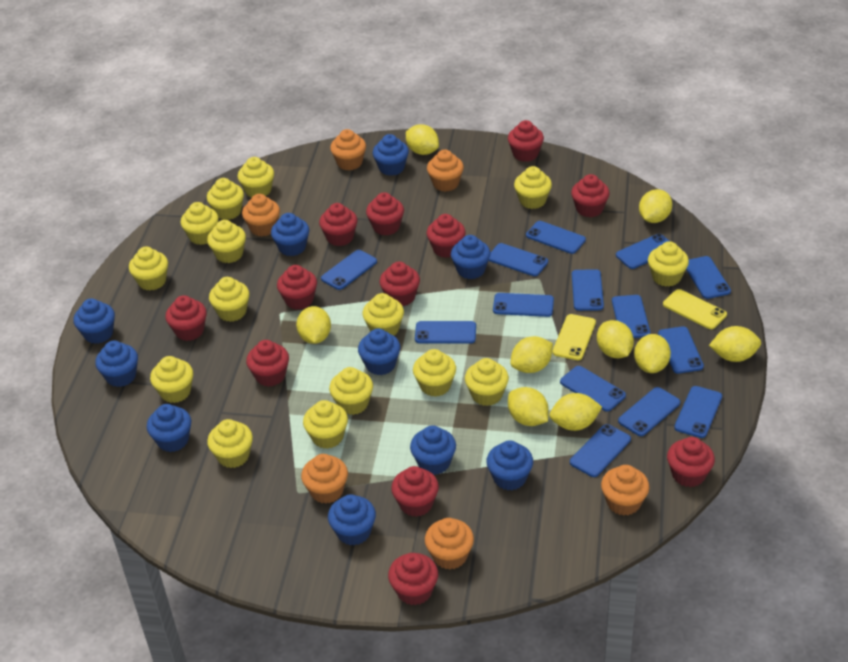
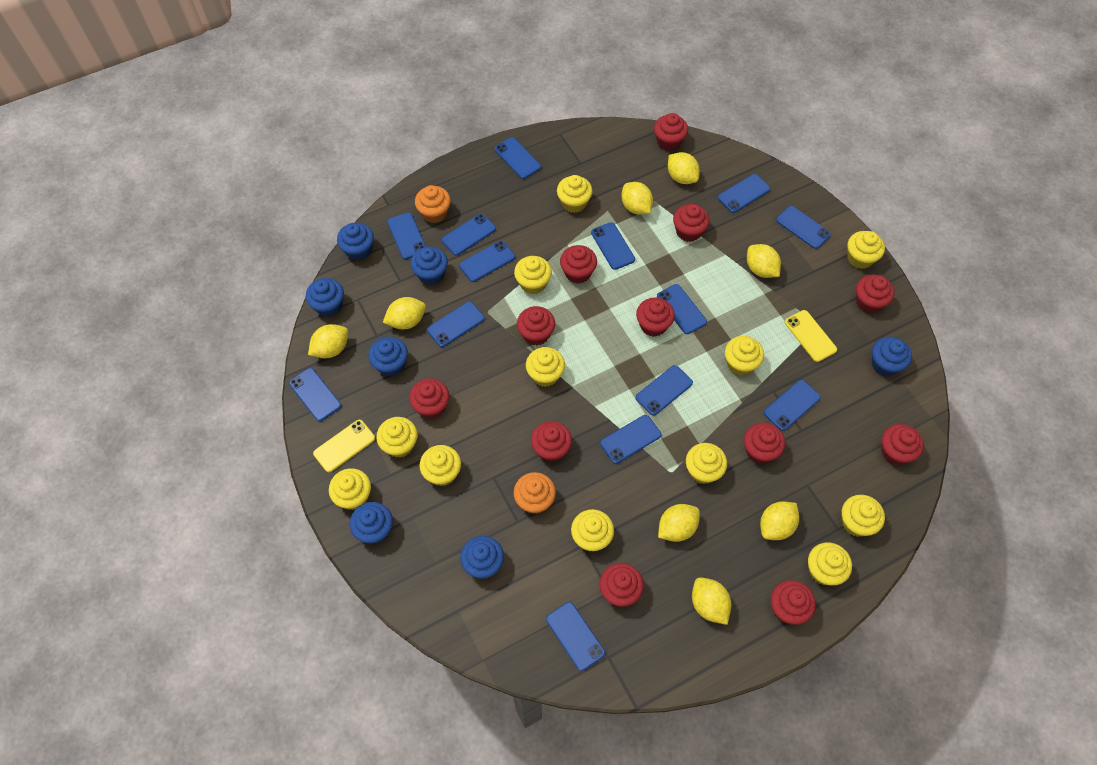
blue cupcake: 10 -> 7
orange cupcake: 6 -> 2
yellow cupcake: 15 -> 12
yellow lemon: 9 -> 8

